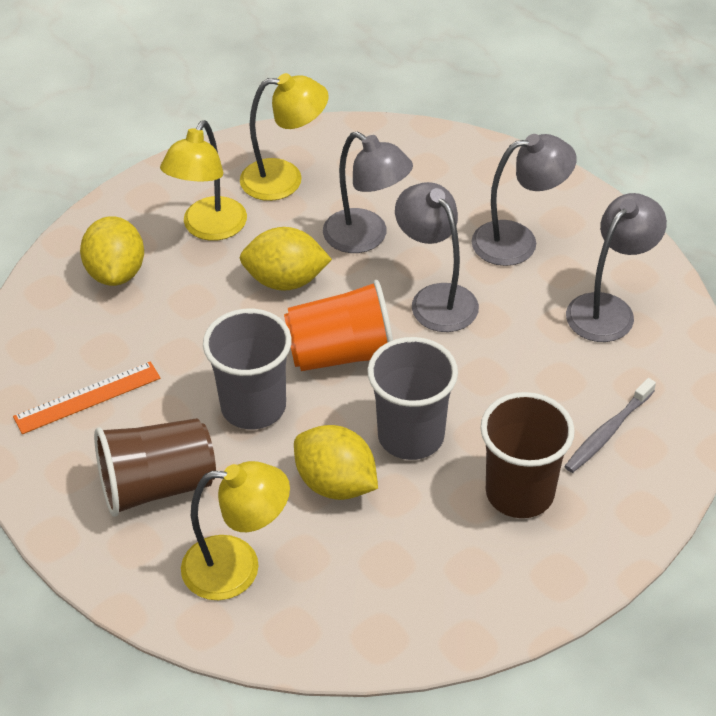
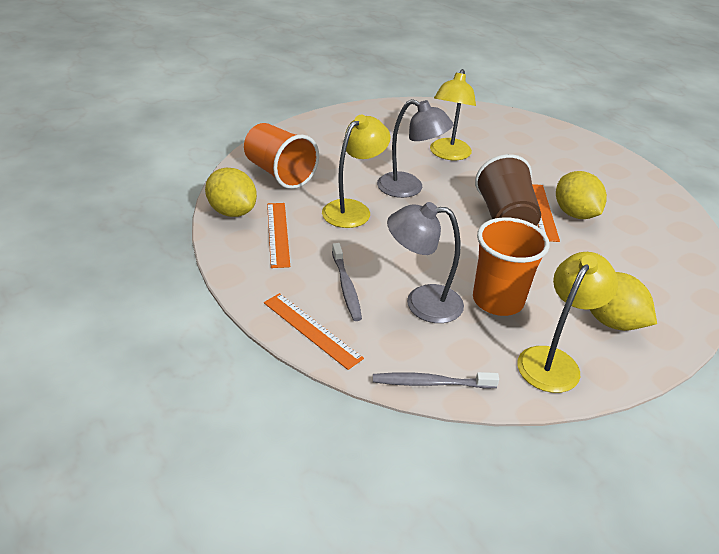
brown cup: 2 -> 1
grey cup: 2 -> 0
grey lamp: 4 -> 2
grey toothbrush: 1 -> 2
orange cup: 1 -> 2
orange ruler: 1 -> 3

